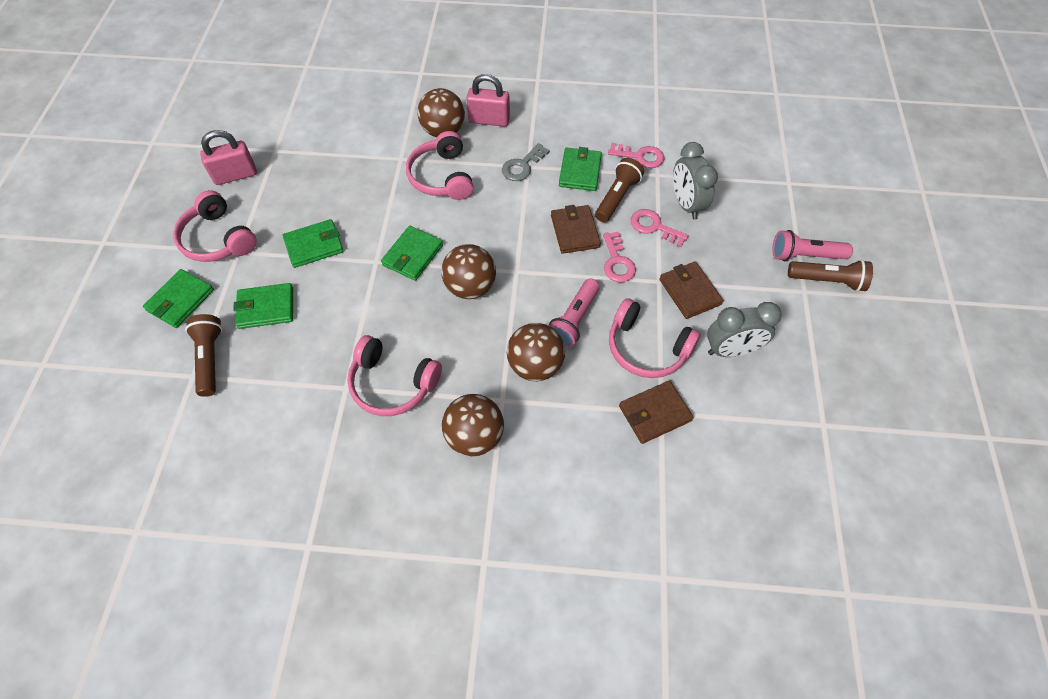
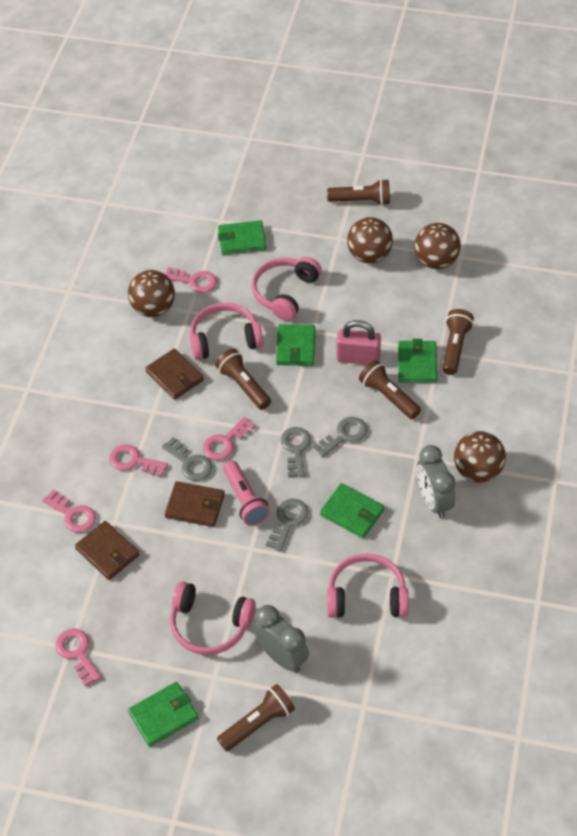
brown flashlight: 3 -> 5
grey key: 1 -> 4
pink flashlight: 2 -> 1
pink key: 3 -> 5
pink padlock: 2 -> 1

